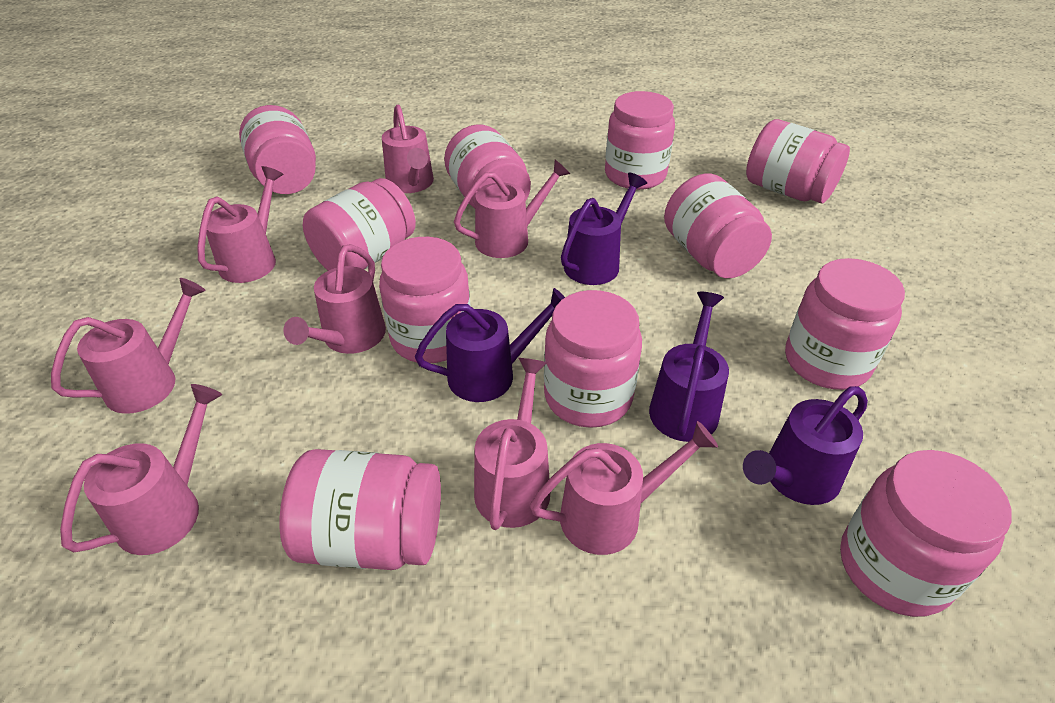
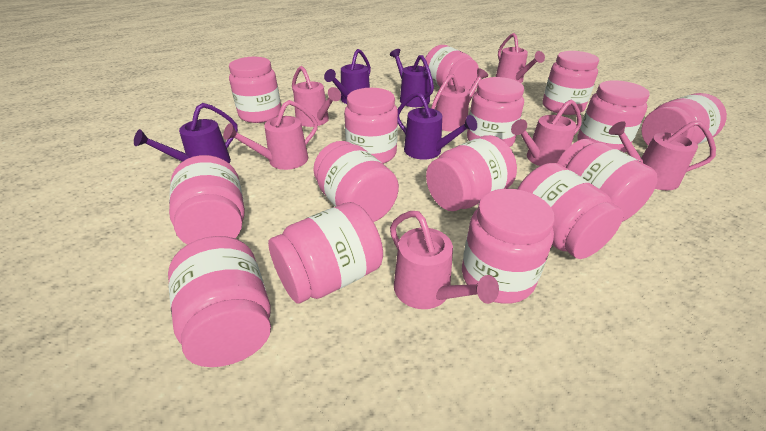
pink jar: 11 -> 15
pink watering can: 8 -> 7

